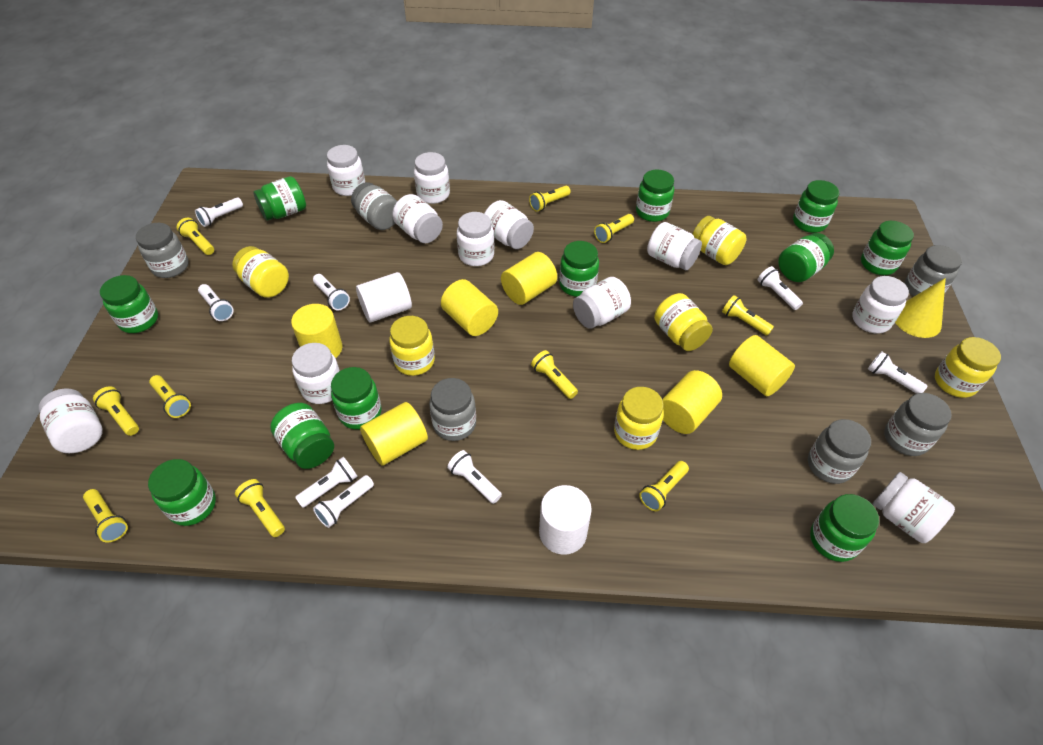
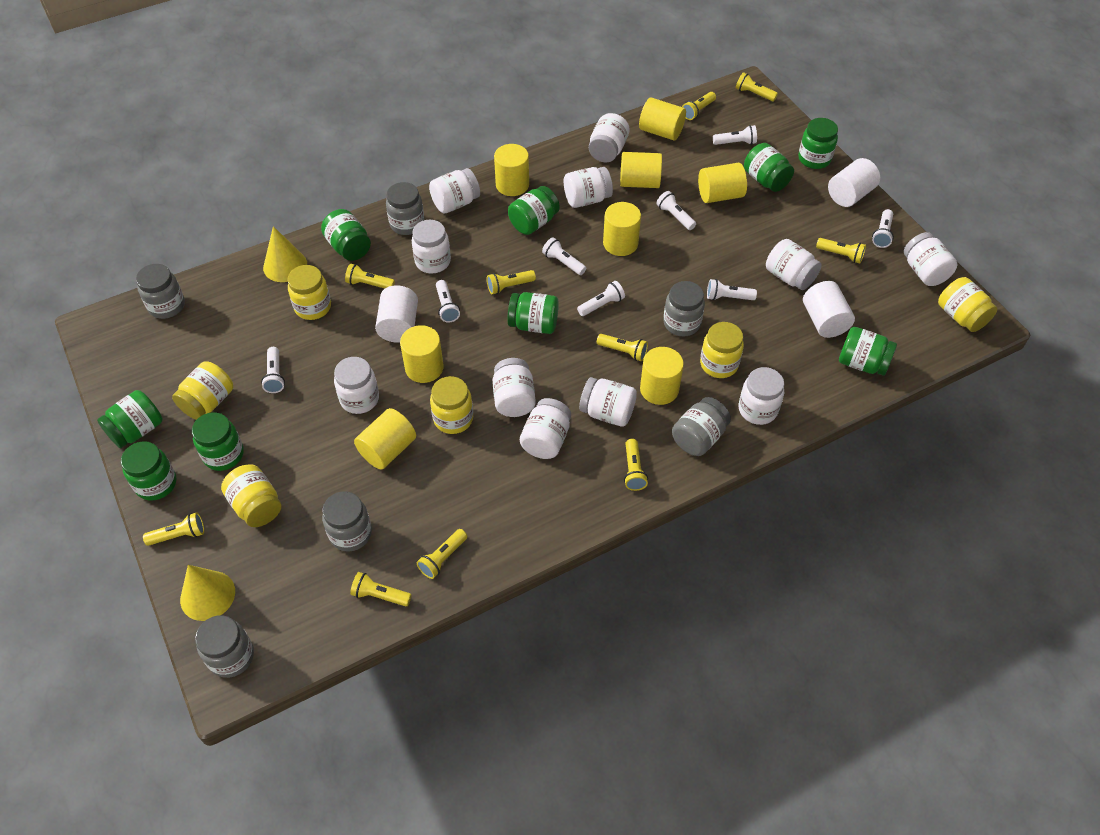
green jar: 11 -> 9
white cylinder: 2 -> 3
yellow cone: 1 -> 2
yellow cylinder: 6 -> 8

